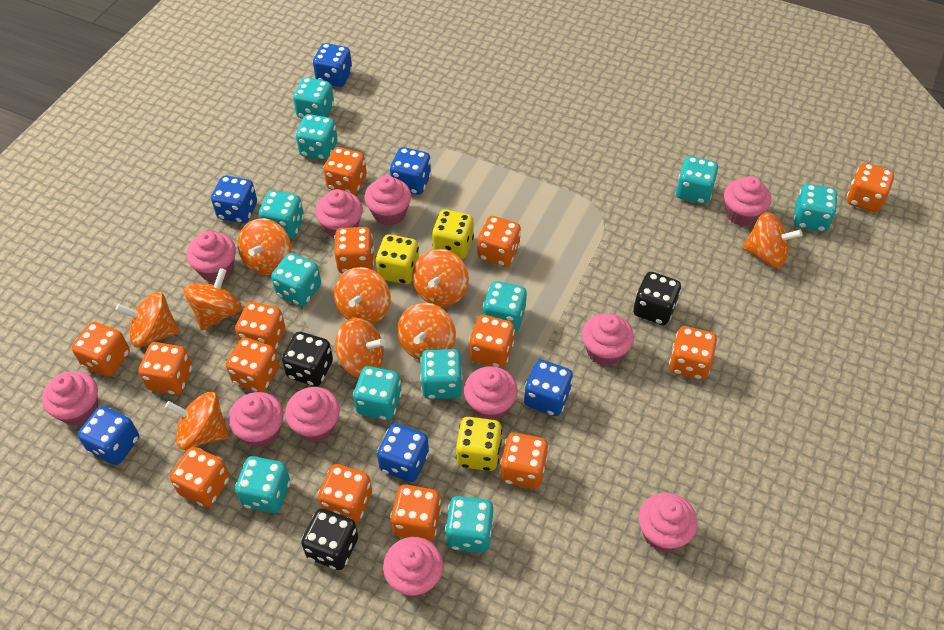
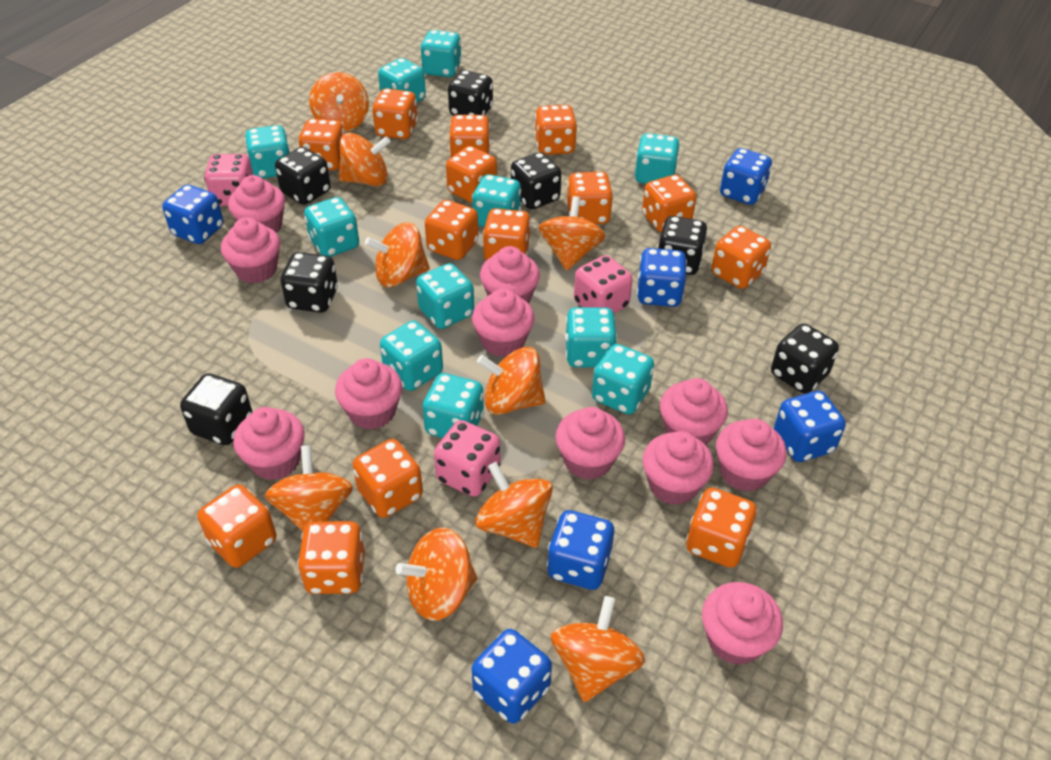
black dice: 3 -> 7
pink dice: 0 -> 3
yellow dice: 3 -> 0

